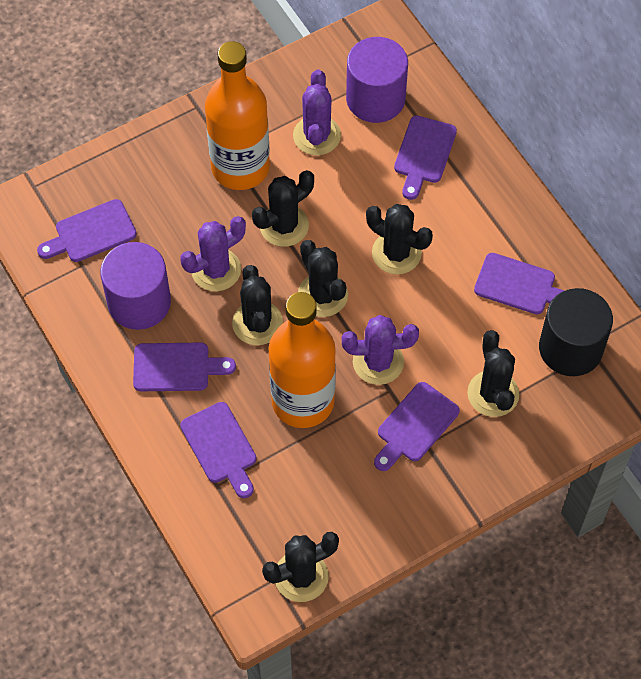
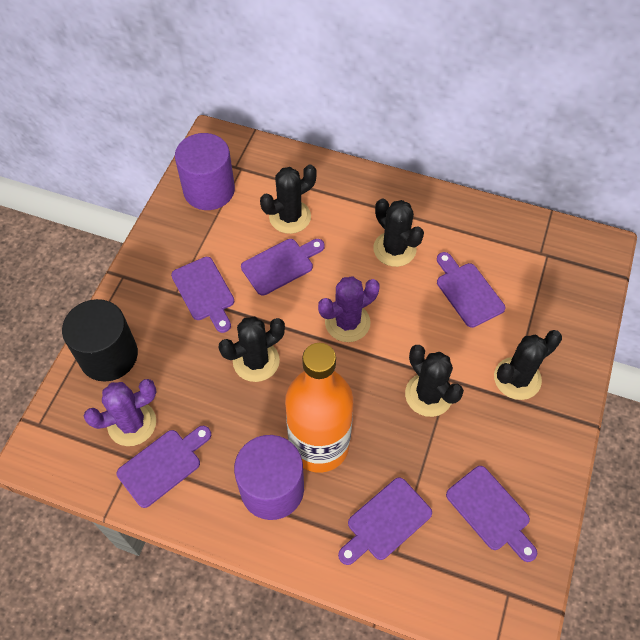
black cactus: 6 -> 5
orange bottle: 2 -> 1
purple cactus: 3 -> 2

